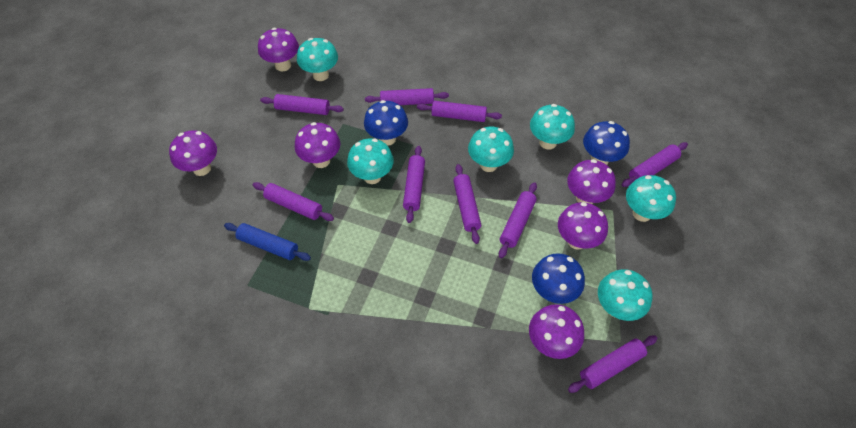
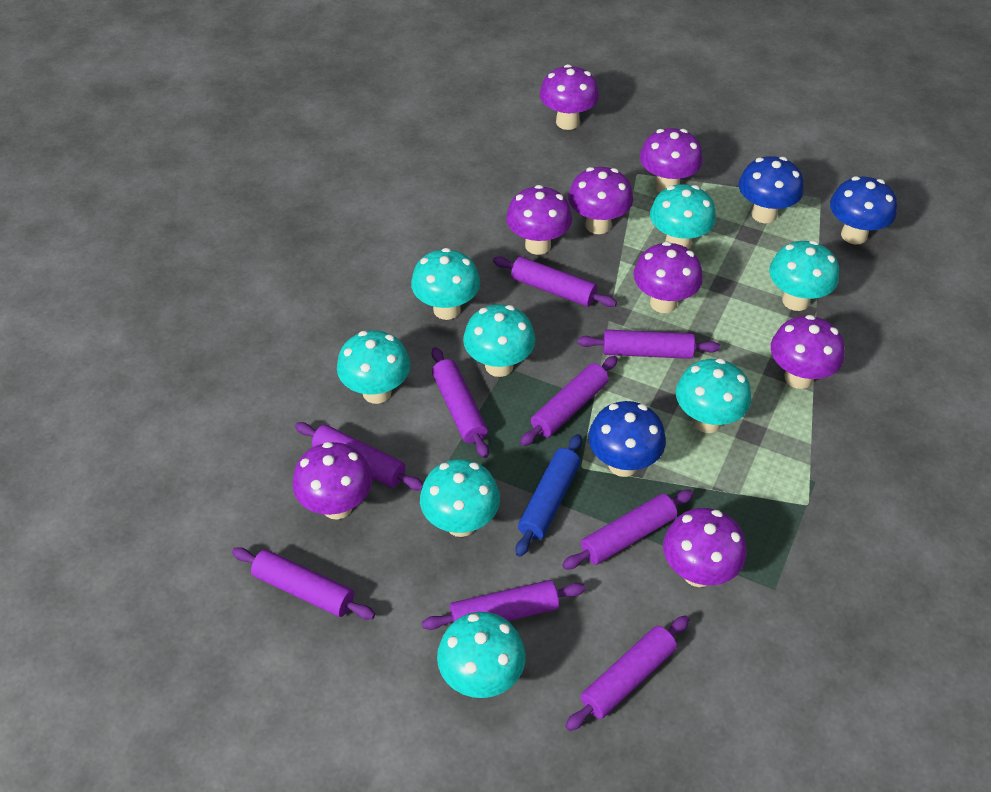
purple mushroom: 6 -> 8
turquoise mushroom: 6 -> 8

